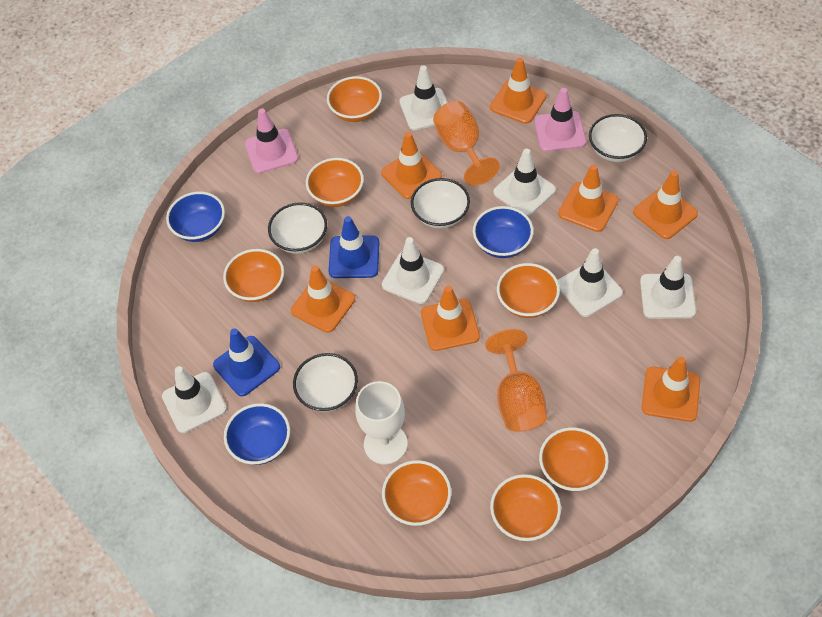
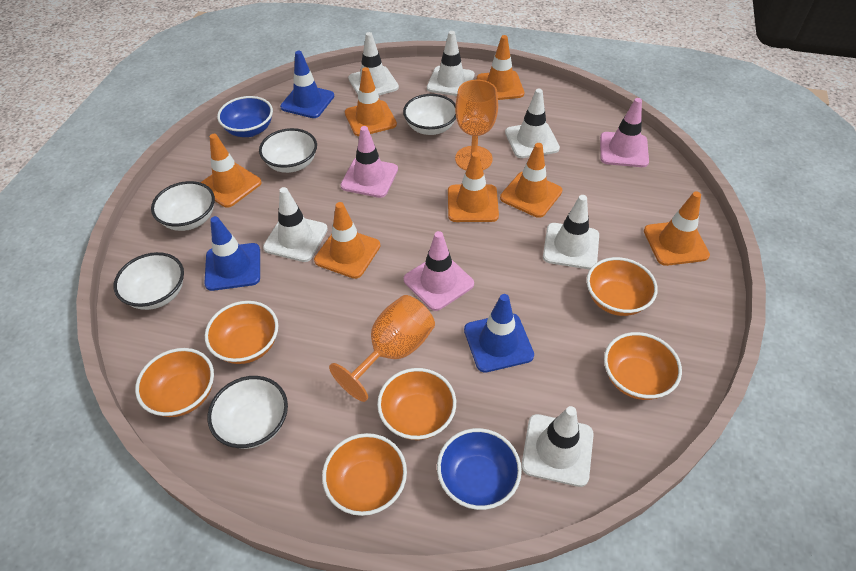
blue bowl: 3 -> 2
blue traffic cone: 2 -> 3
orange bowl: 7 -> 6
pink traffic cone: 2 -> 3
white bowl: 4 -> 5
white goblet: 1 -> 0

